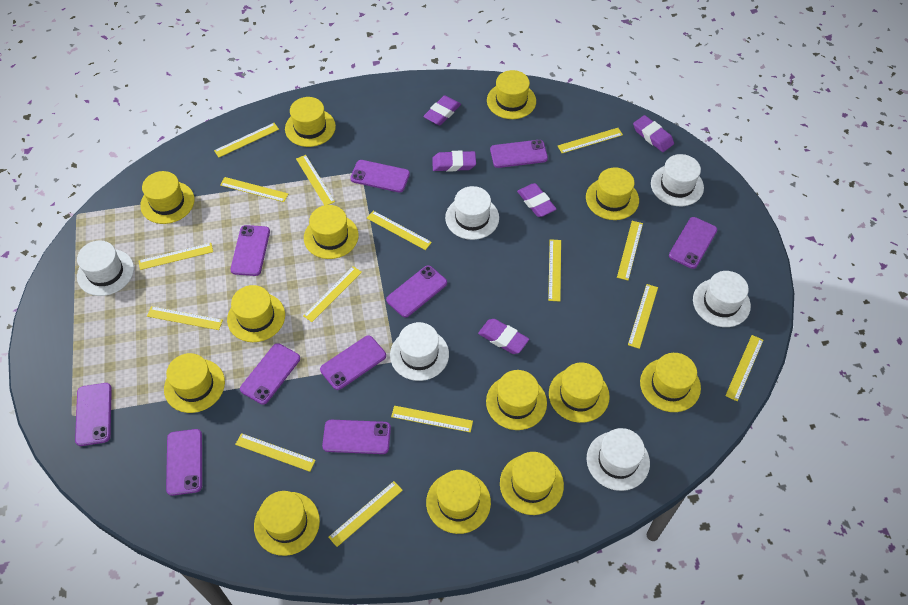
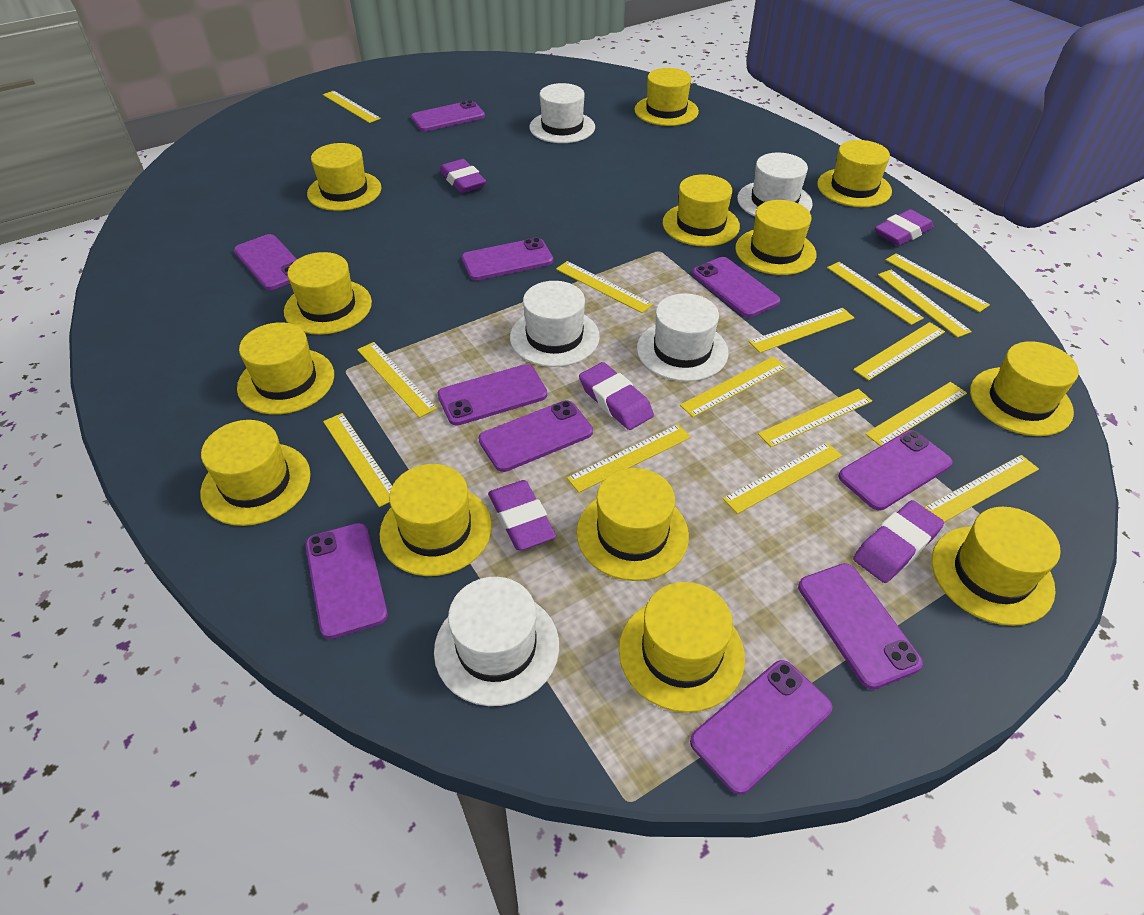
white hat: 6 -> 5

